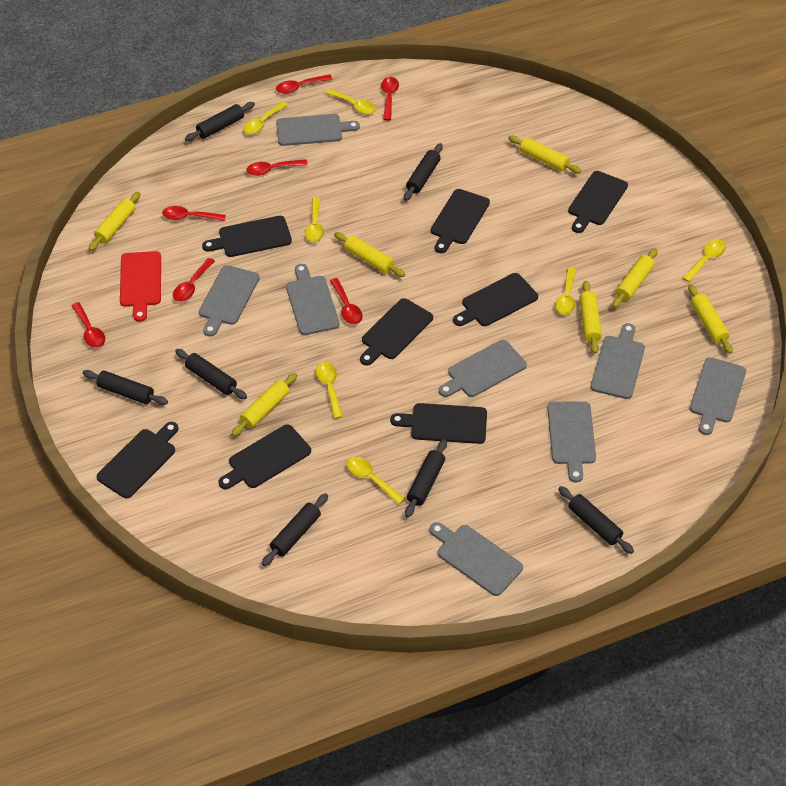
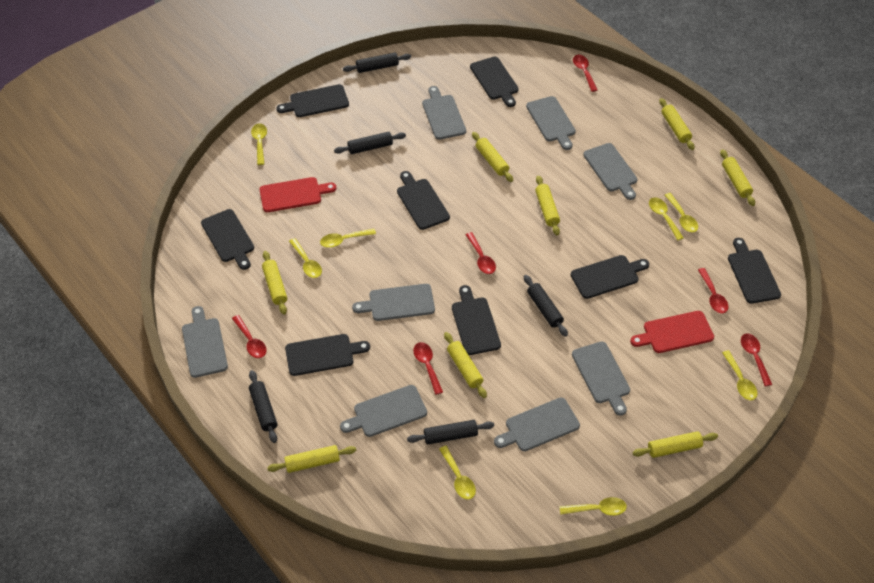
black rolling pin: 7 -> 5
red cutting board: 1 -> 2
red spoon: 7 -> 6
yellow rolling pin: 7 -> 8
yellow spoon: 7 -> 8

